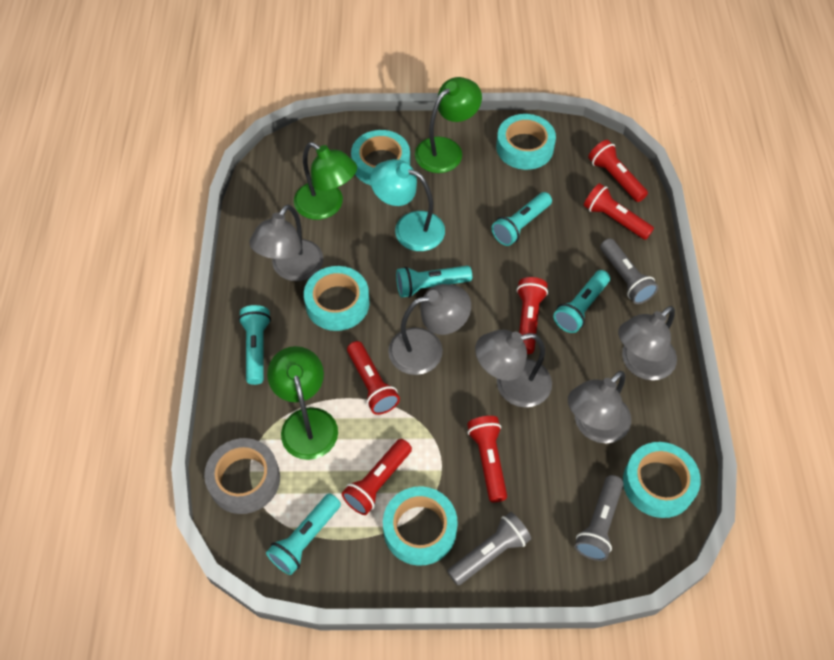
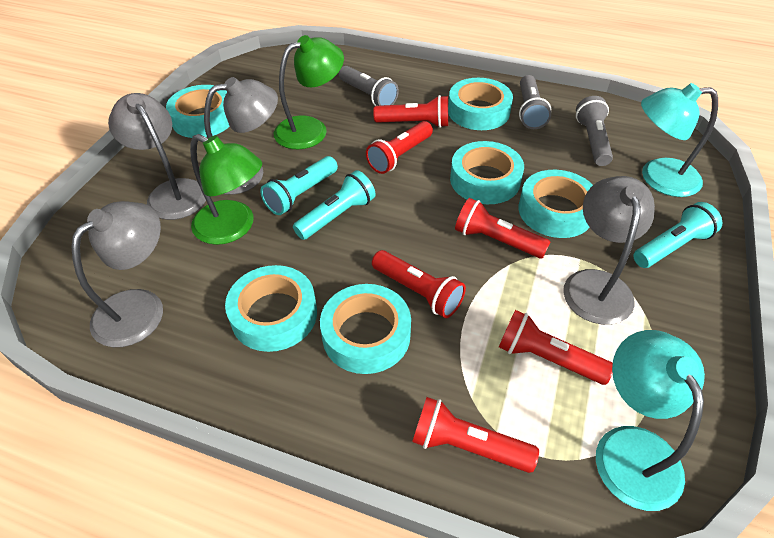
green lamp: 3 -> 2
grey lamp: 5 -> 4
grey tape: 1 -> 0
turquoise flashlight: 5 -> 3
turquoise lamp: 1 -> 2
turquoise tape: 5 -> 6

